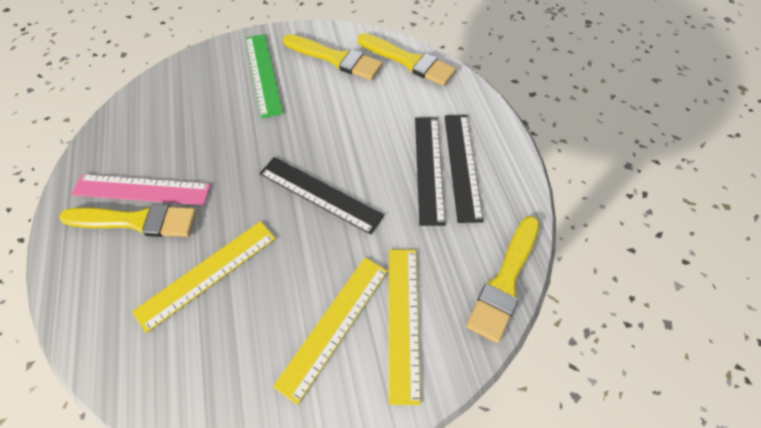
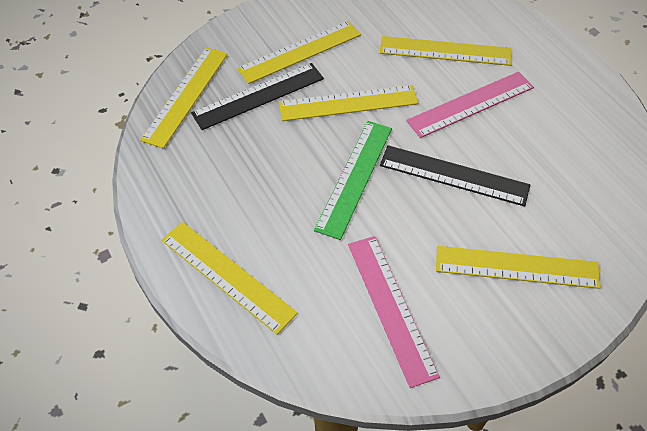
black ruler: 3 -> 2
pink ruler: 1 -> 2
yellow brush: 4 -> 0
yellow ruler: 3 -> 6

